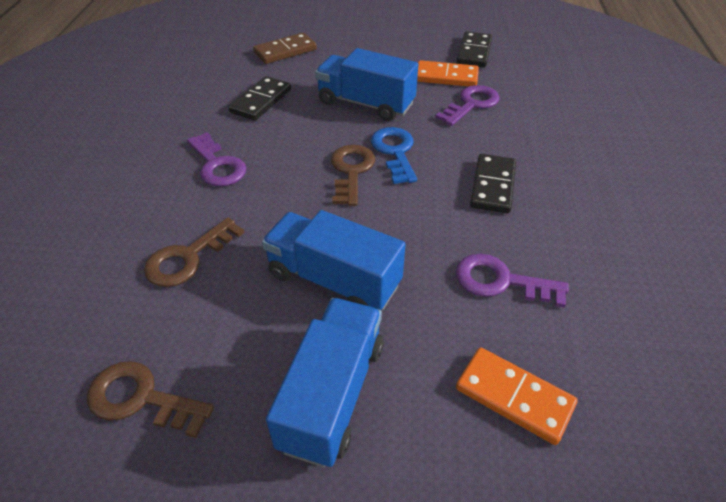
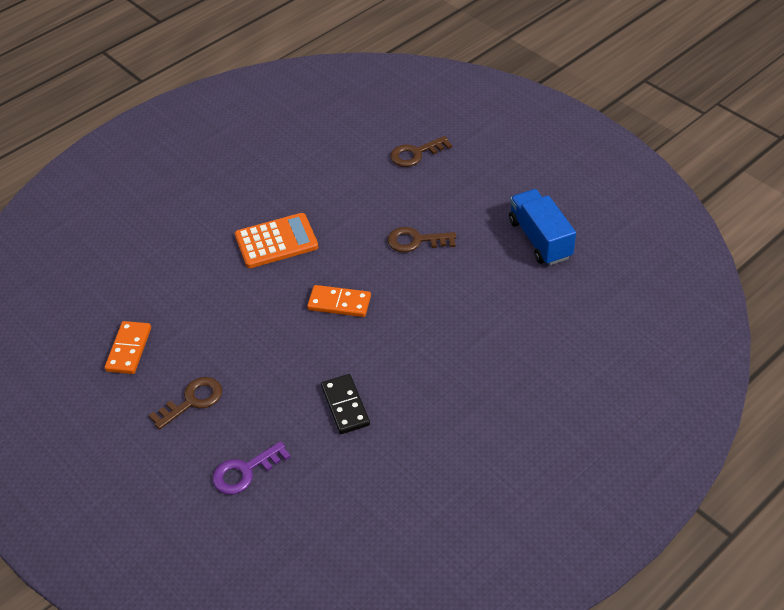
black domino: 3 -> 1
blue key: 1 -> 0
blue truck: 3 -> 1
brown domino: 1 -> 0
orange calculator: 0 -> 1
purple key: 3 -> 1

